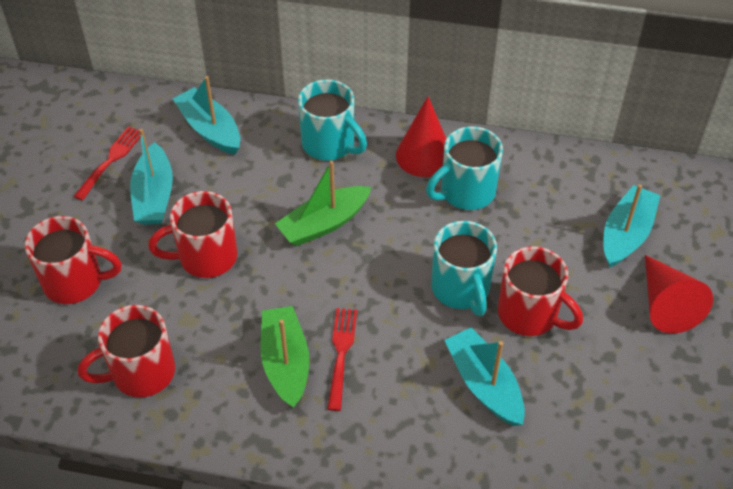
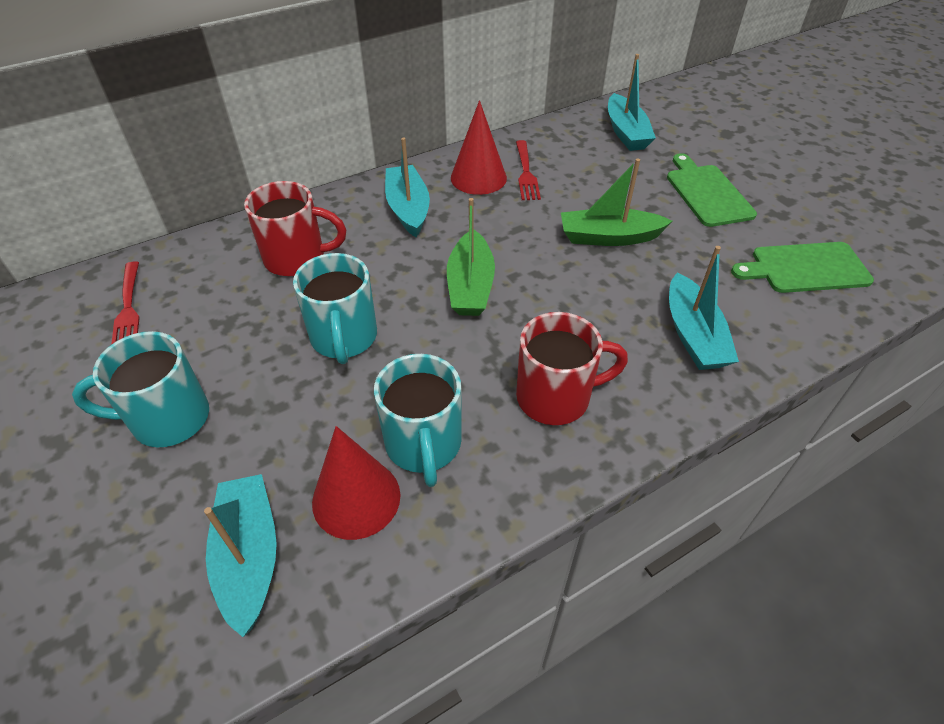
green cutting board: 0 -> 2
red mug: 4 -> 2

